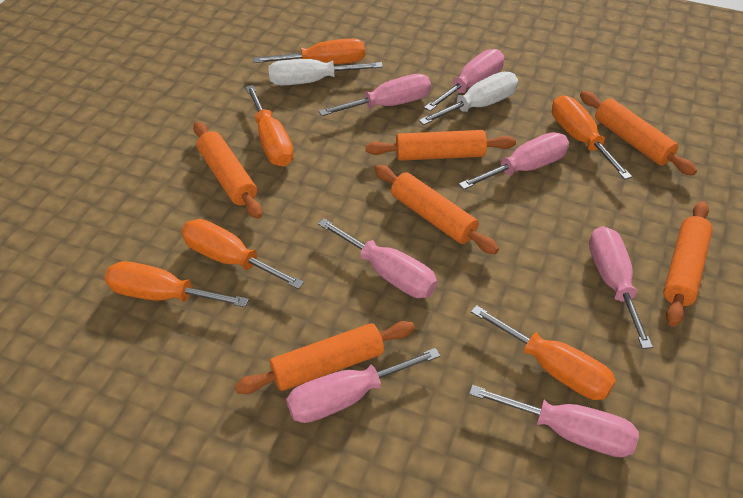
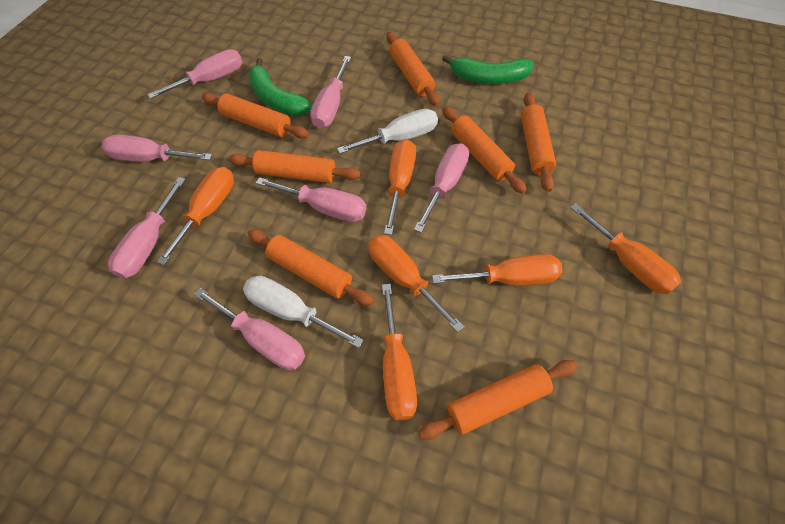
green banana: 0 -> 2
orange rolling pin: 6 -> 7

